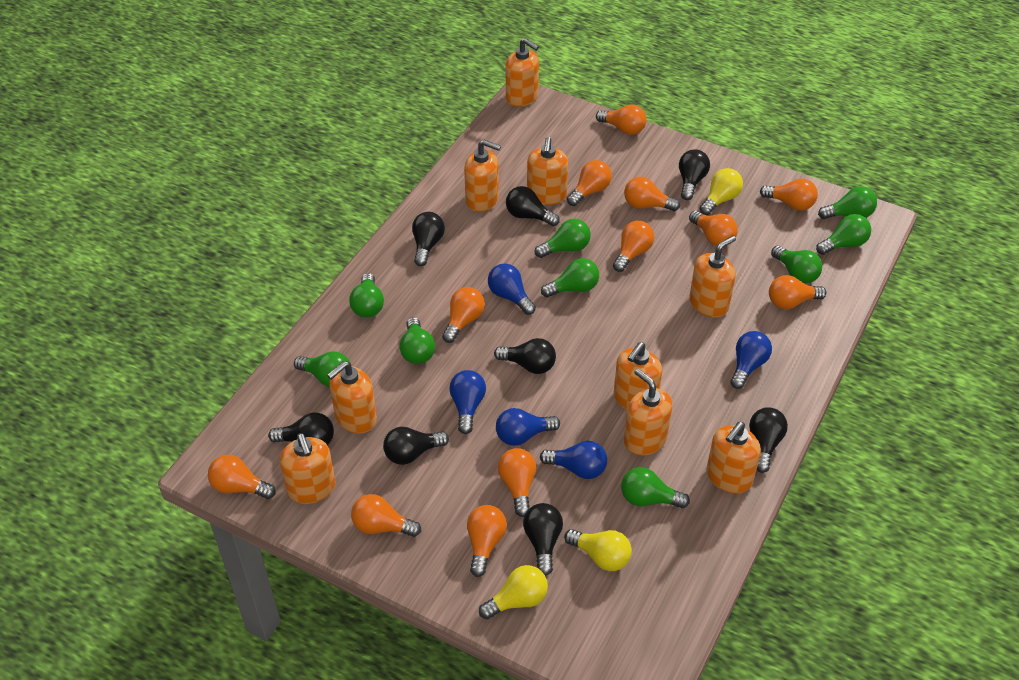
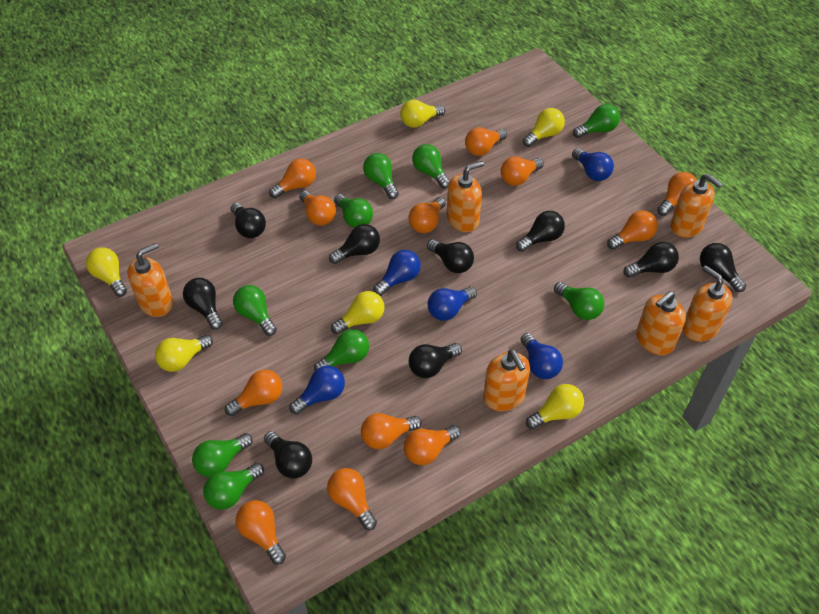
black light bulb: 8 -> 9
orange soap dispenser: 9 -> 6
yellow light bulb: 3 -> 6

